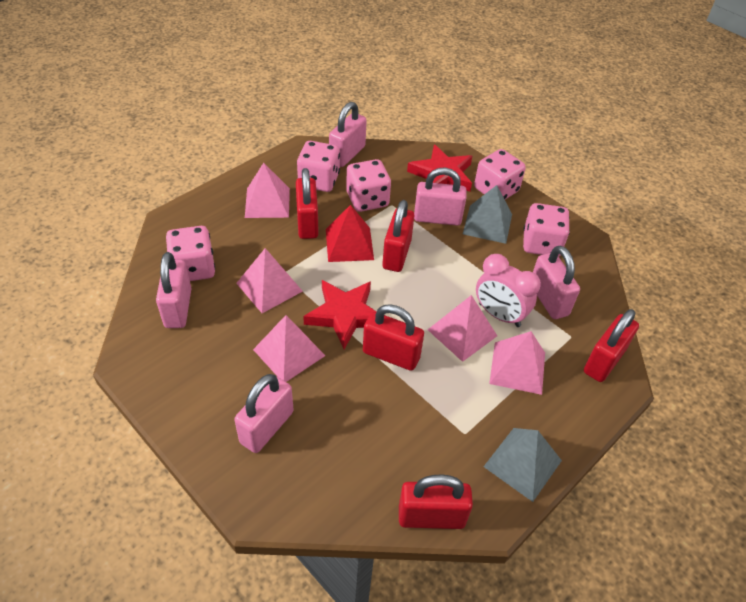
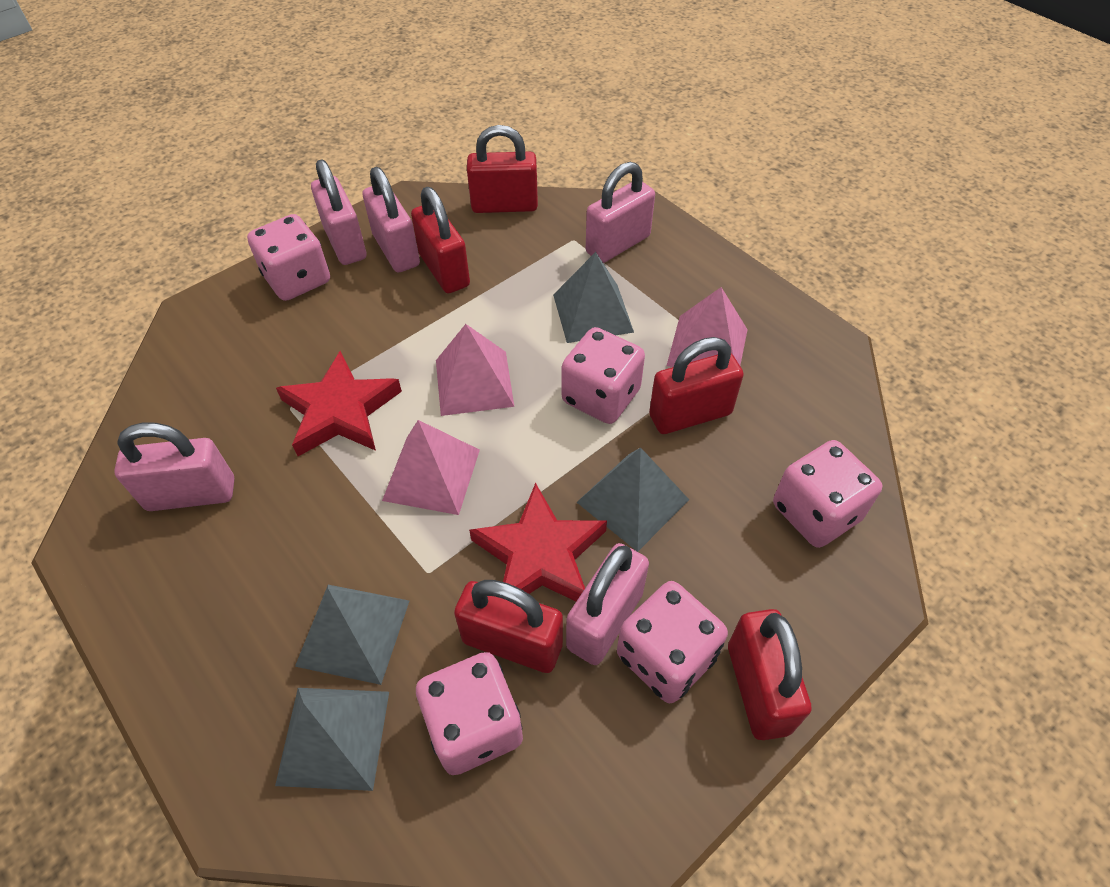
grey pyramid: 2 -> 4
pink clock: 1 -> 0
pink pyramid: 5 -> 3
red pyramid: 1 -> 0

